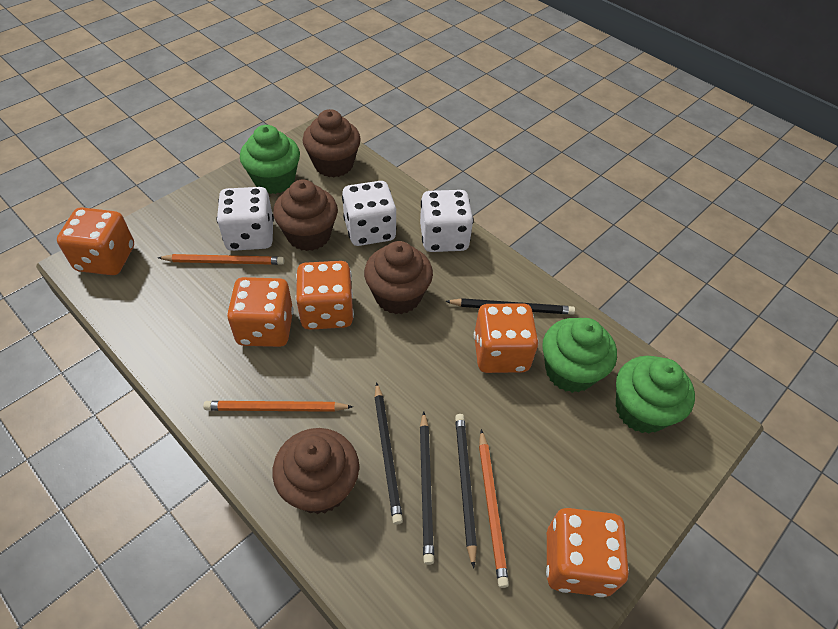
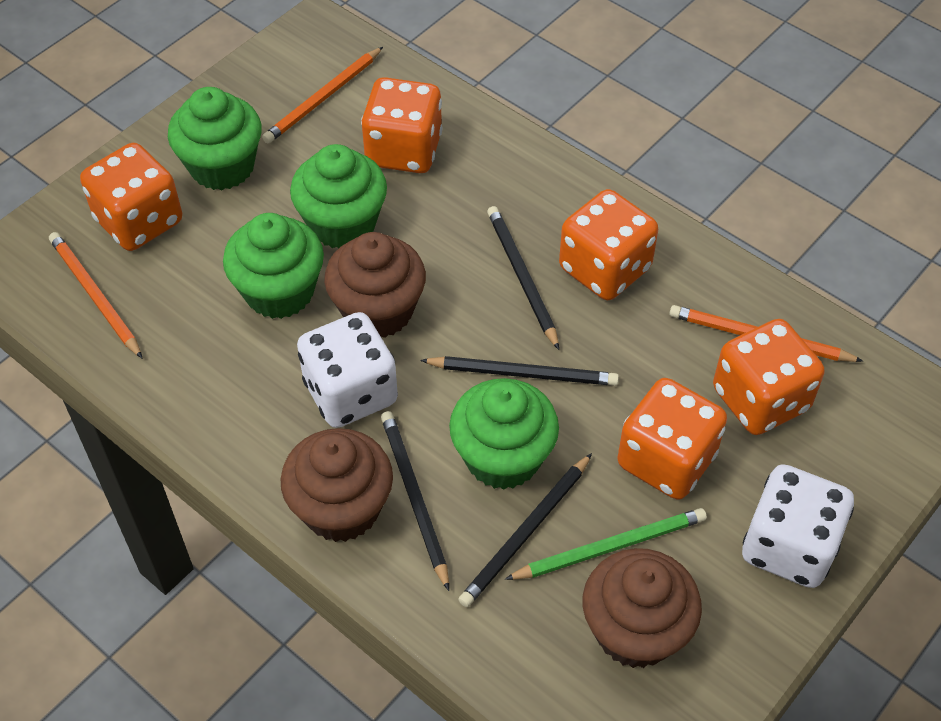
brown cupcake: 4 -> 3
green cupcake: 3 -> 4
green pencil: 0 -> 1
white dice: 3 -> 2

